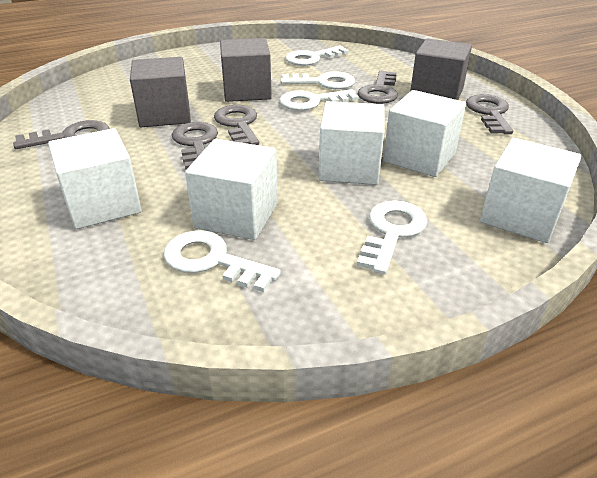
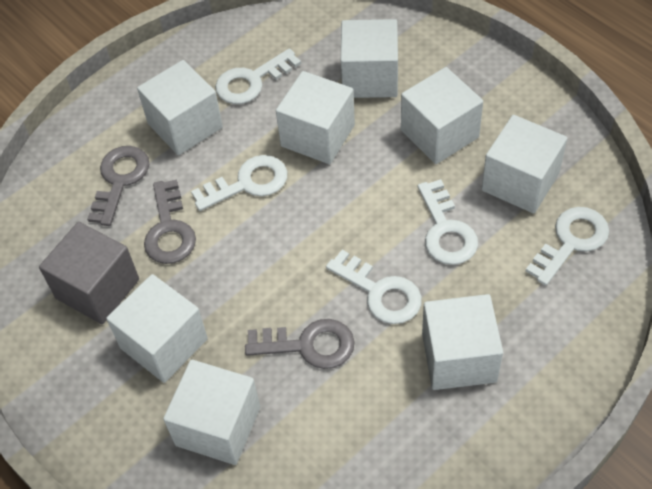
grey cube: 3 -> 1
grey key: 5 -> 3
white cube: 5 -> 8

